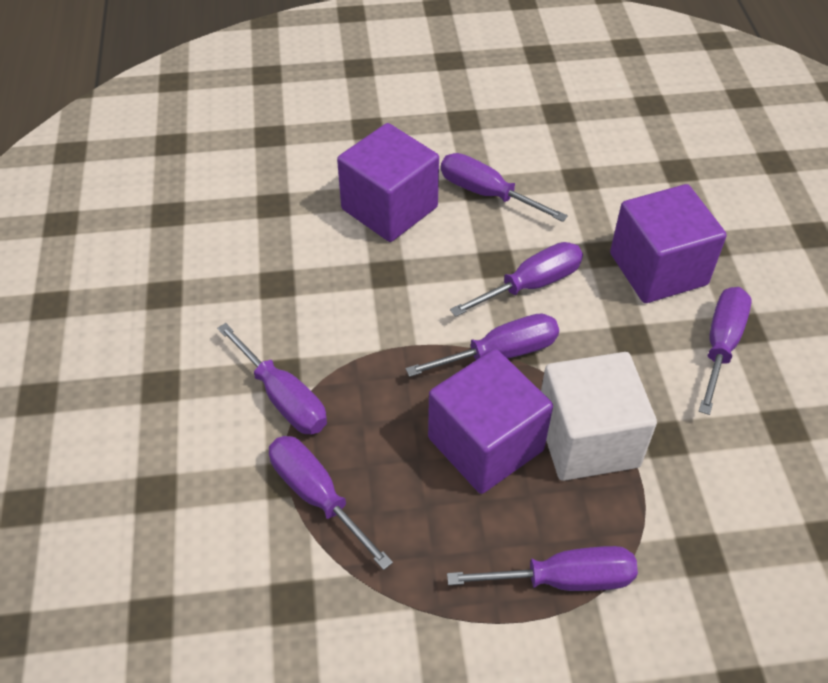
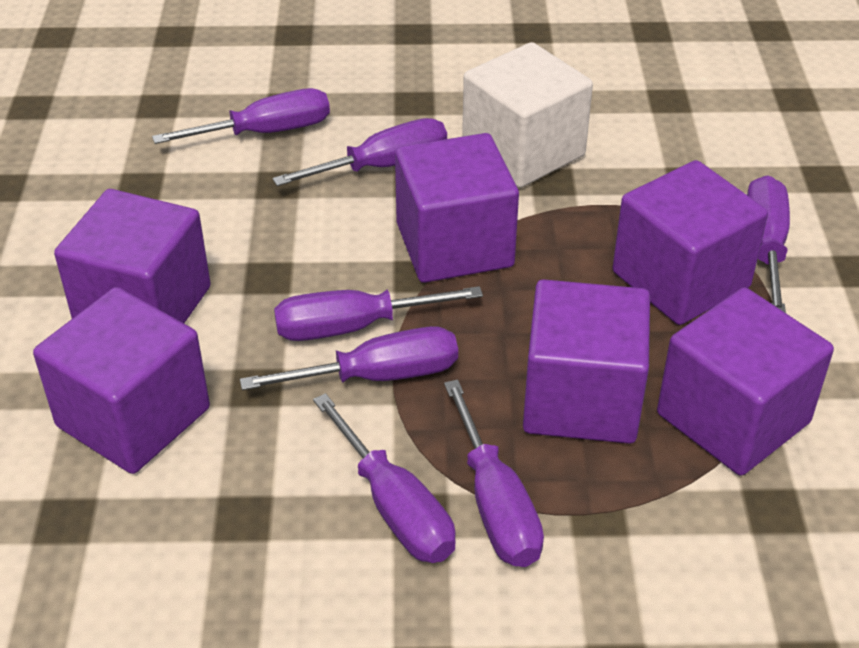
purple cube: 3 -> 6

